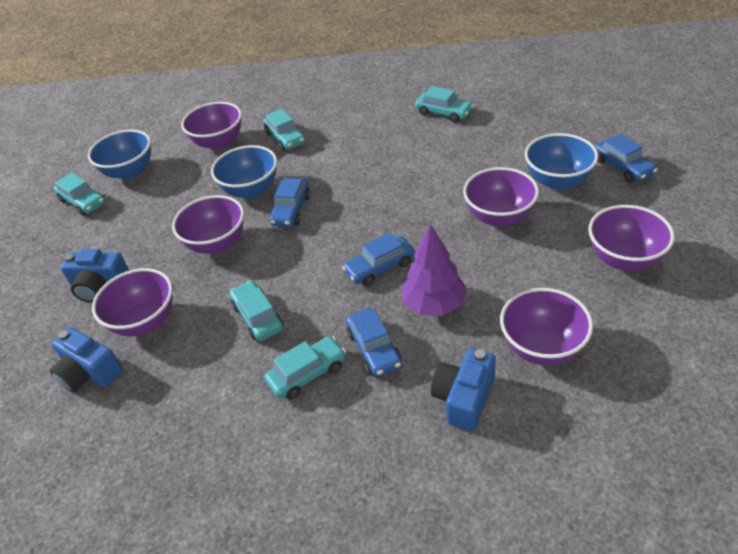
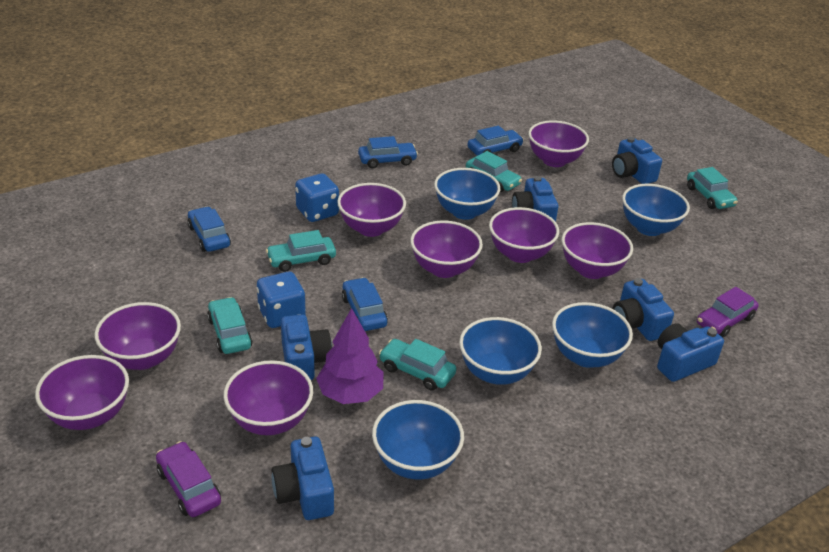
blue bowl: 3 -> 5
blue camera: 3 -> 6
blue dice: 0 -> 2
purple bowl: 6 -> 8
purple car: 0 -> 2

